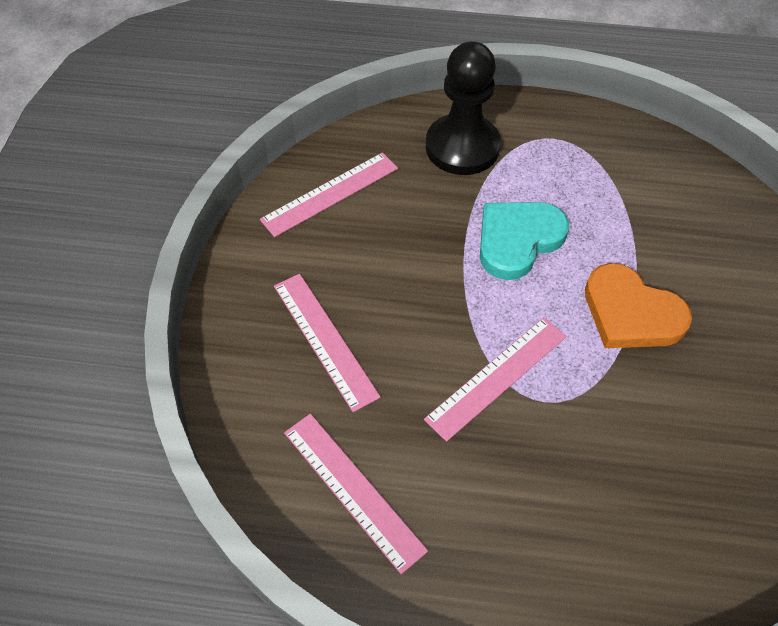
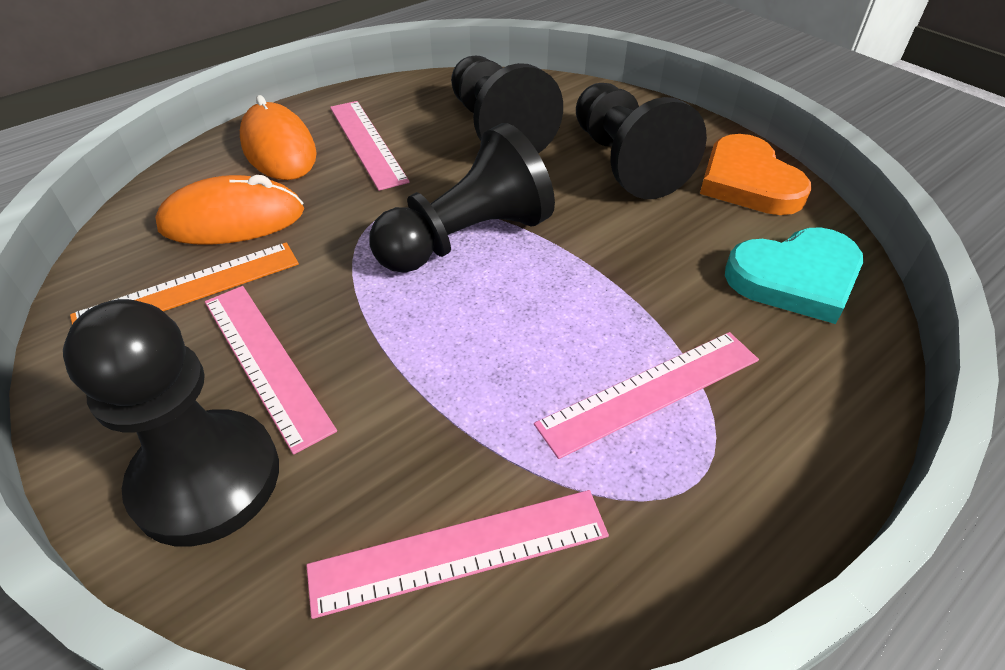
black pawn: 1 -> 4
orange mouse: 0 -> 2
orange ruler: 0 -> 1

